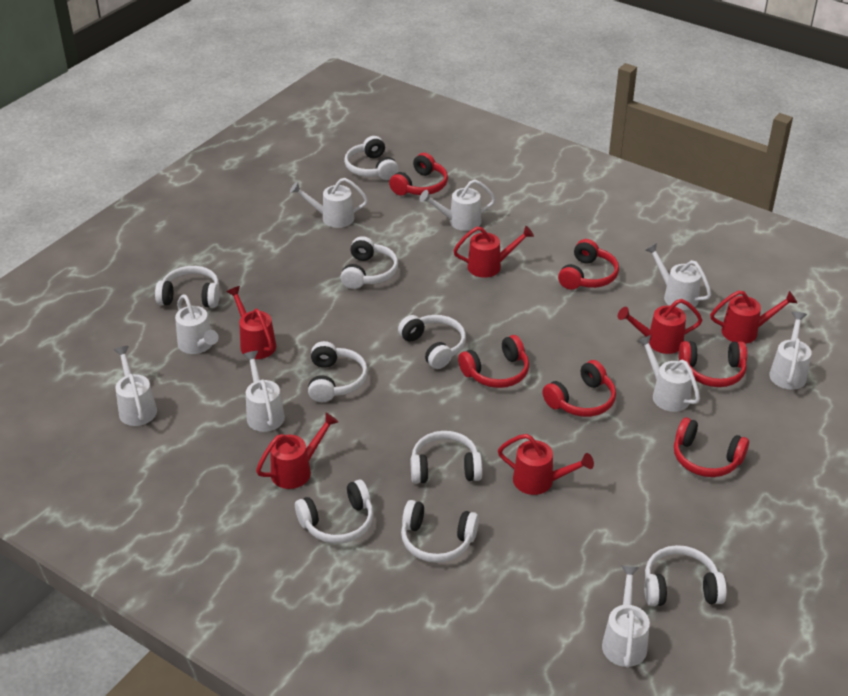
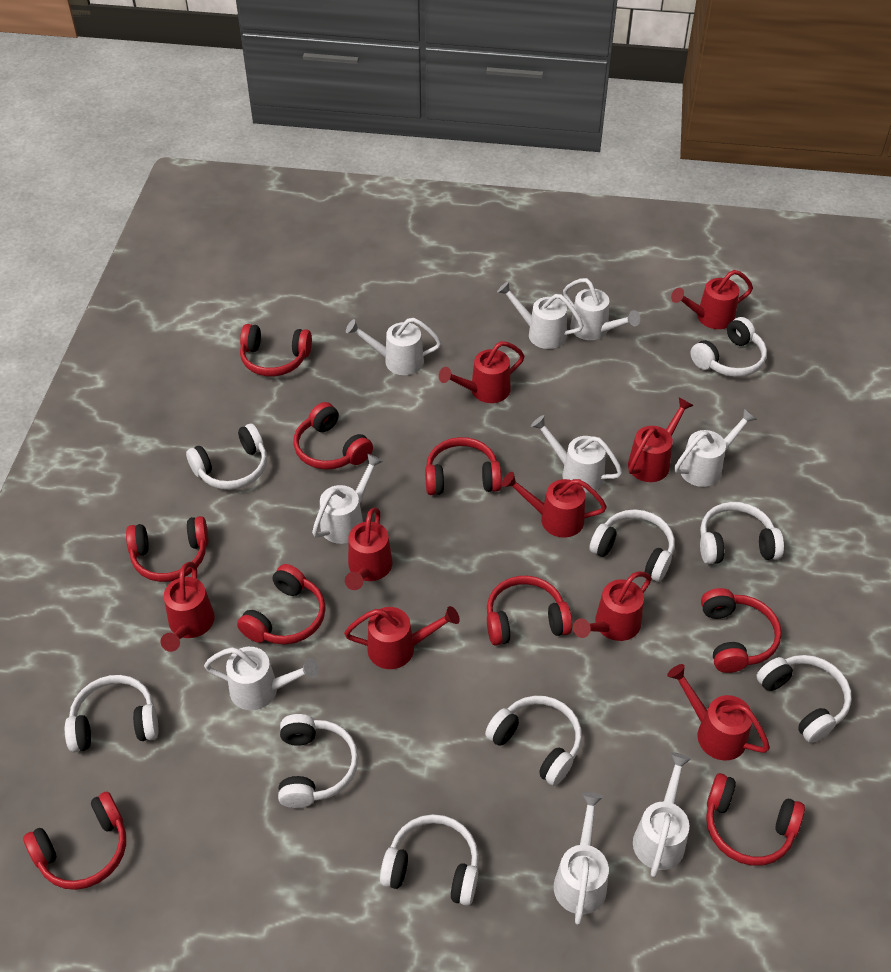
red headphones: 6 -> 9
red watering can: 6 -> 9

